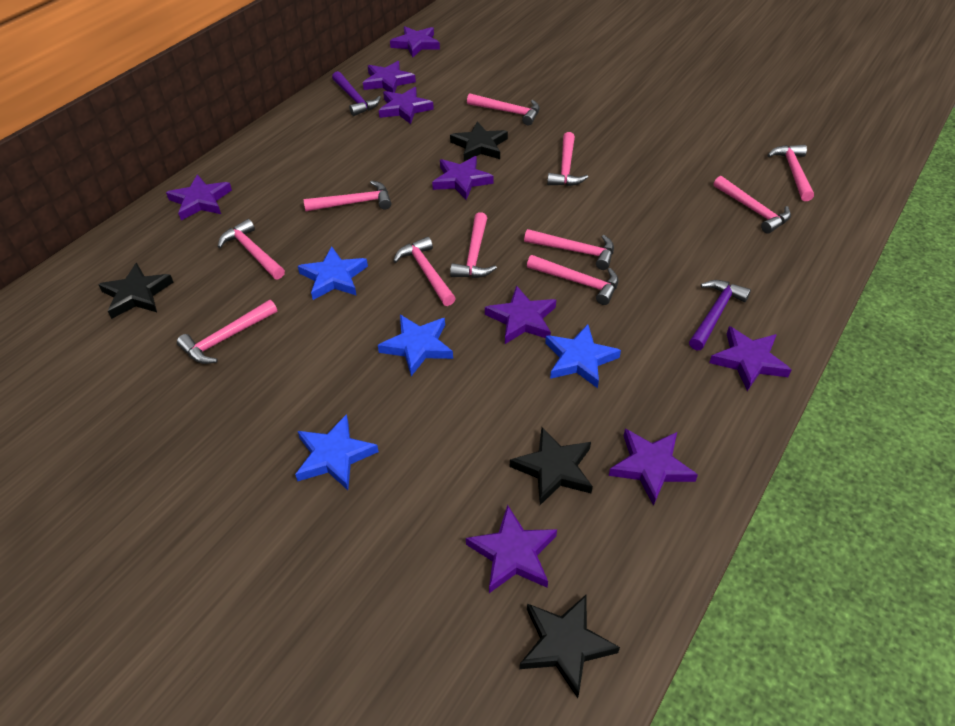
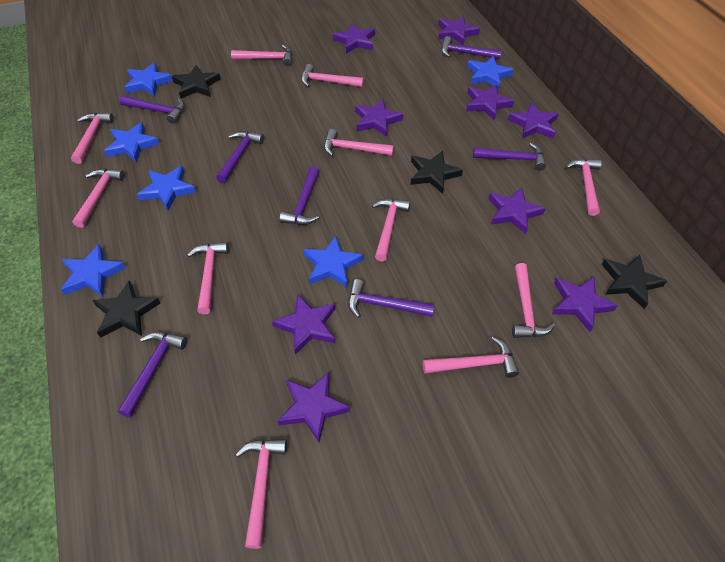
blue star: 4 -> 6
purple hammer: 2 -> 7

